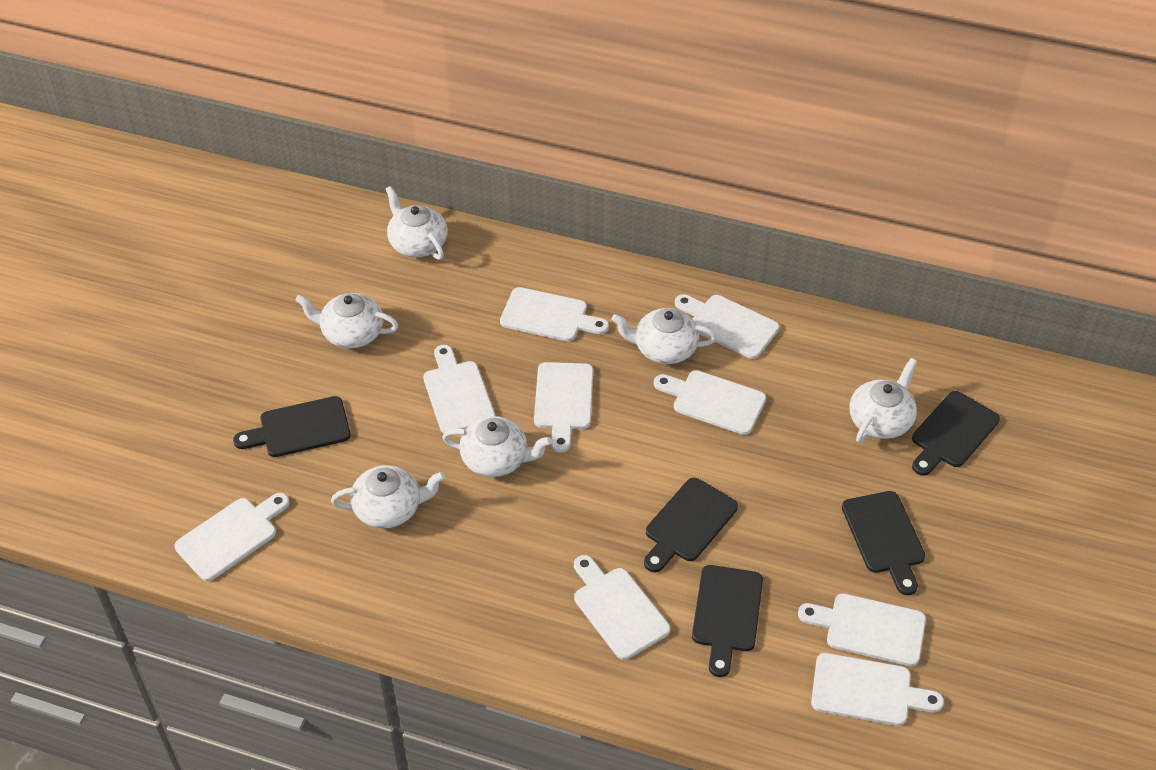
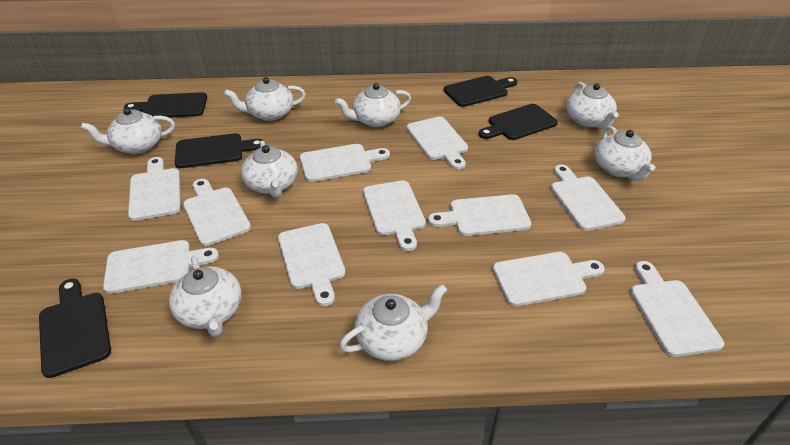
white cutting board: 9 -> 11
white teapot: 6 -> 8

